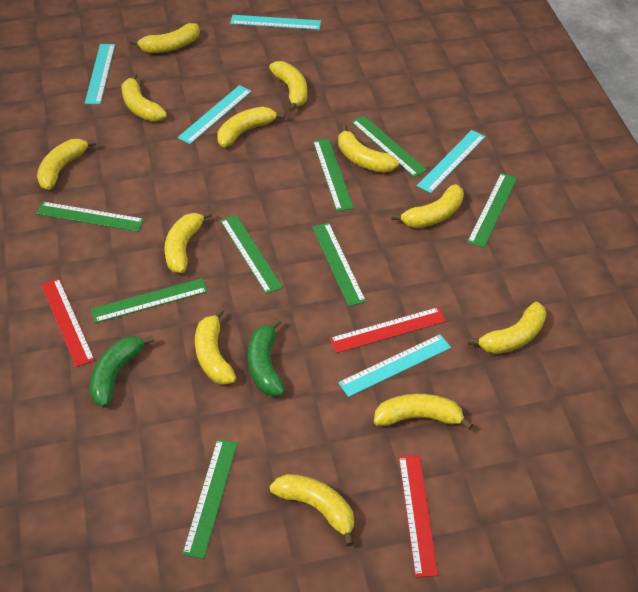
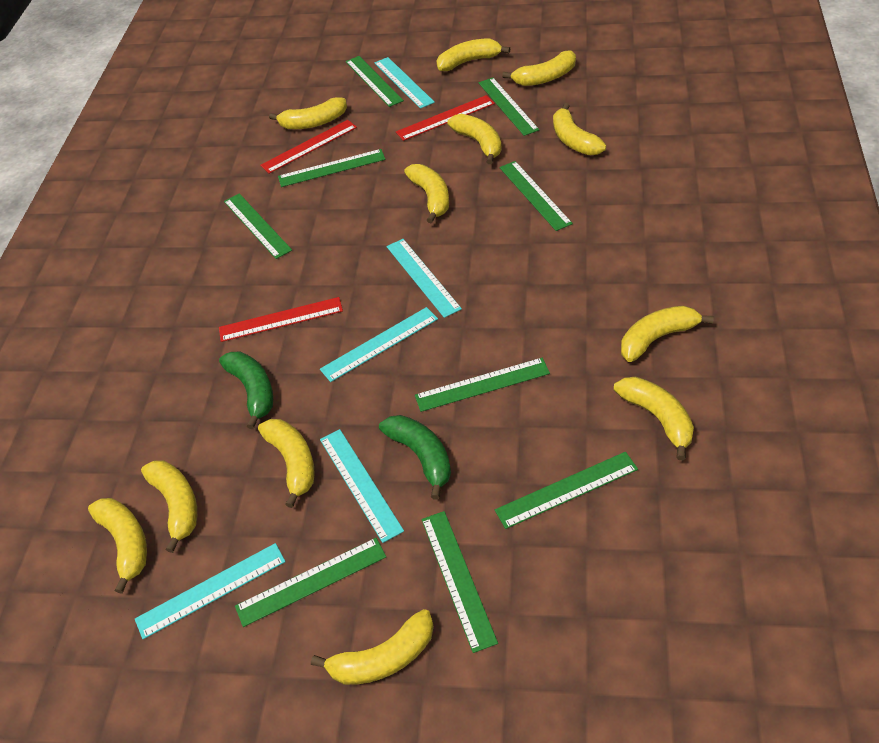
green ruler: 8 -> 9

